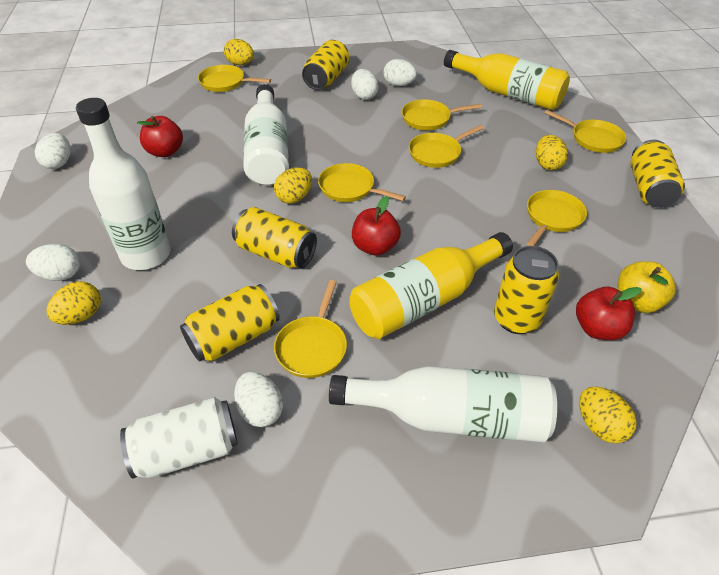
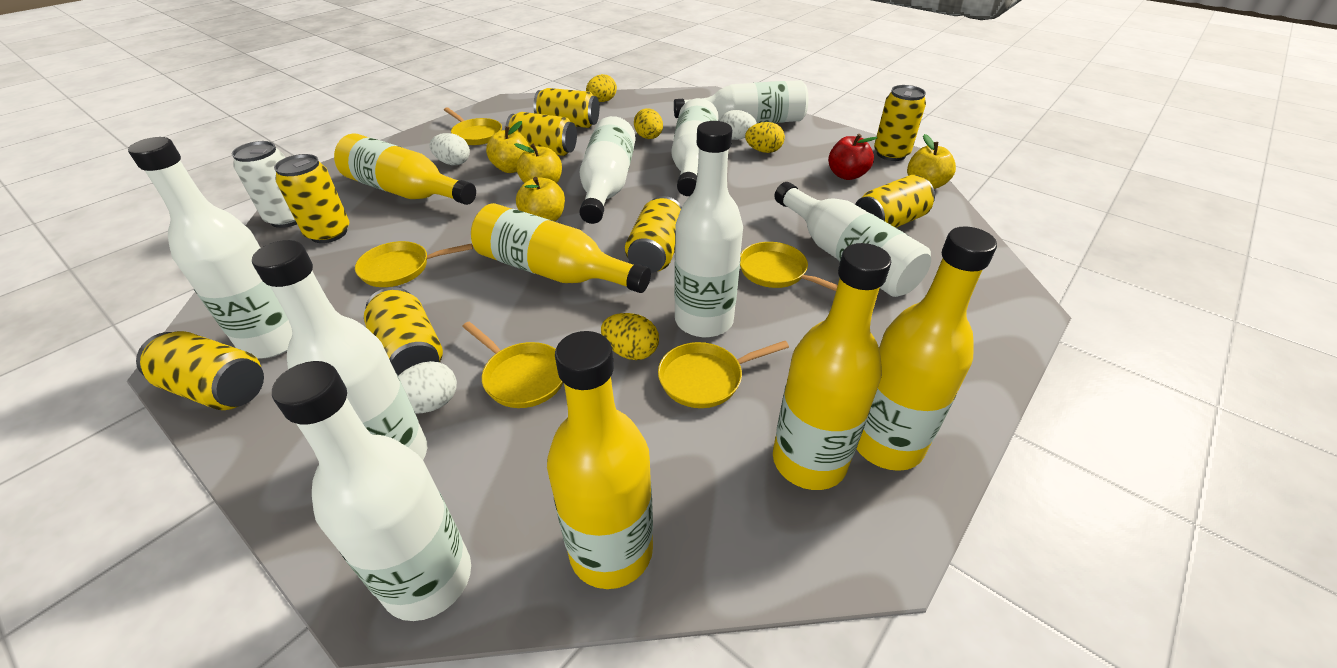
red apple: 3 -> 1
white bottle: 3 -> 8
white egg: 5 -> 3
yellow apple: 1 -> 4
yellow bottle: 2 -> 5
yellow can: 5 -> 8
yellow egg: 5 -> 4
yellow pan: 7 -> 5

